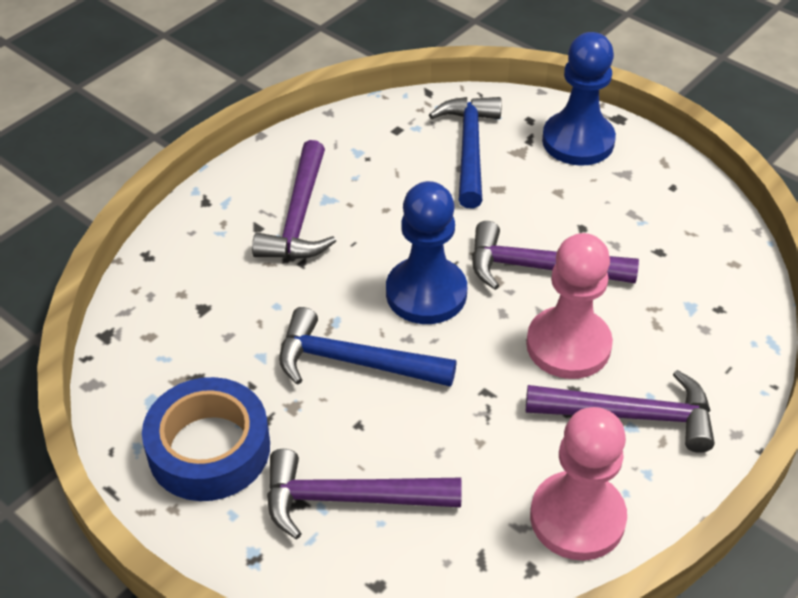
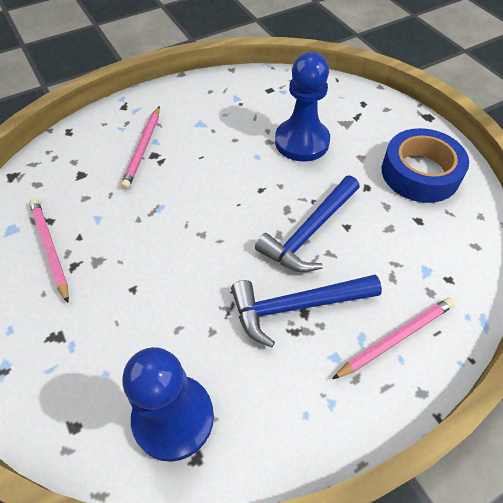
pink pawn: 2 -> 0
pink pencil: 0 -> 3
purple hammer: 4 -> 0

